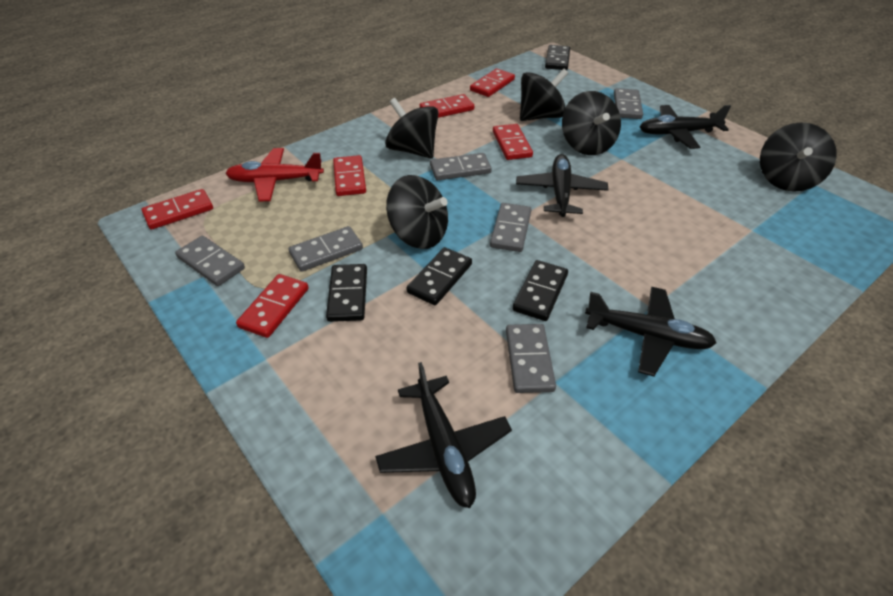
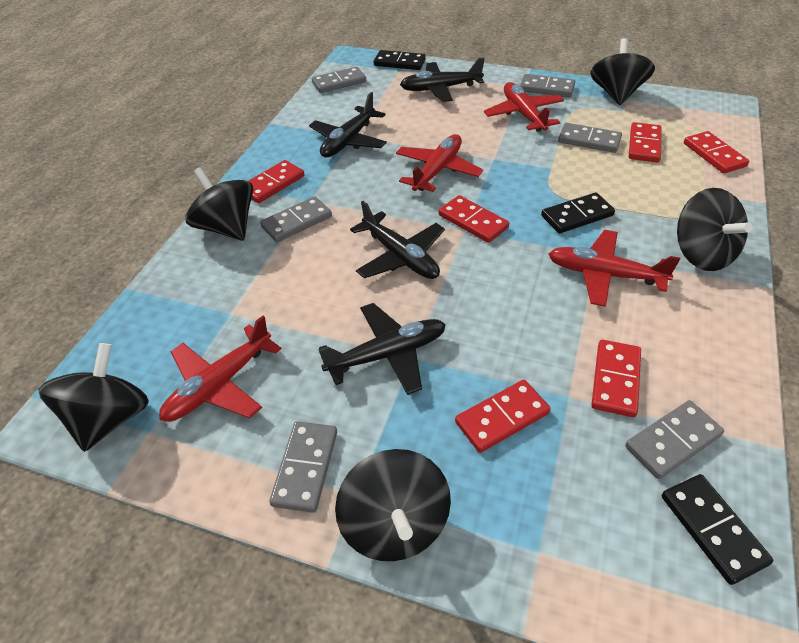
black domino: 4 -> 3
red plane: 1 -> 4

